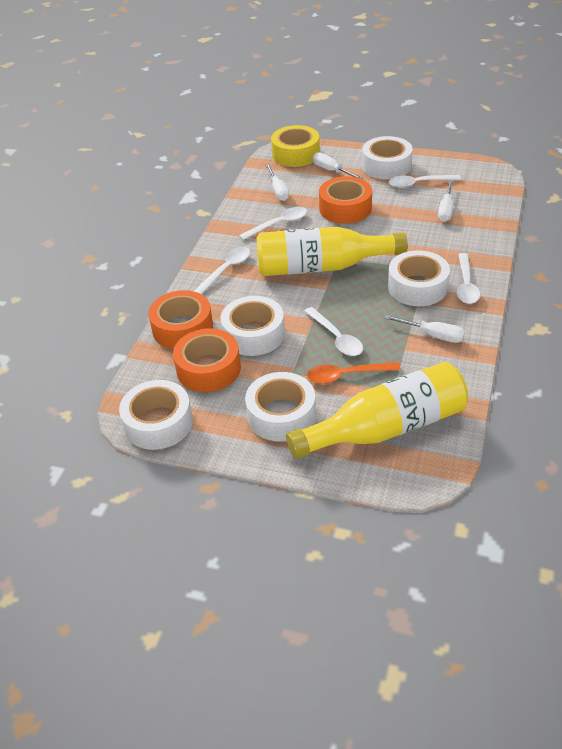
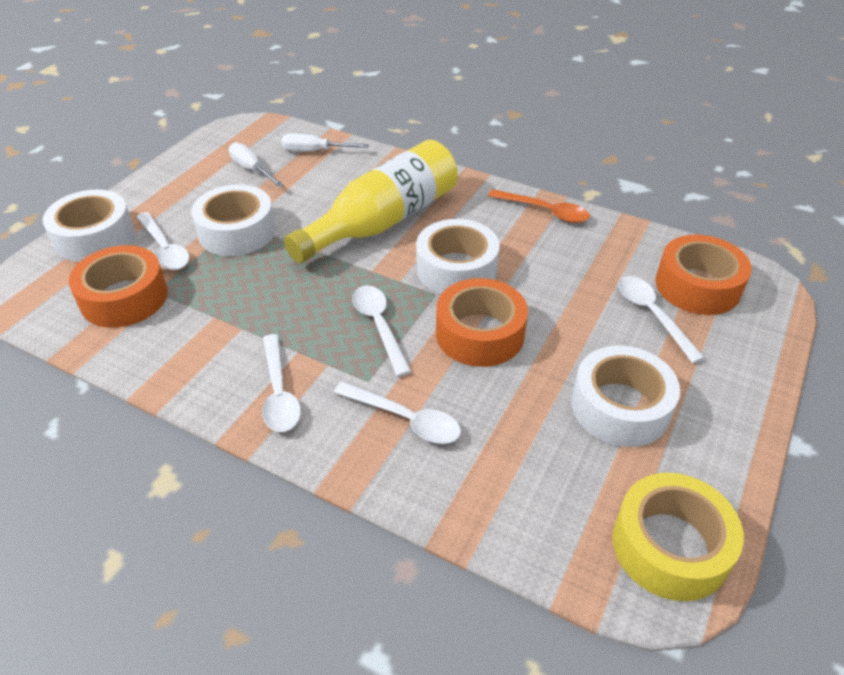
white screwdriver: 4 -> 2
white tape: 5 -> 4
yellow bottle: 2 -> 1

